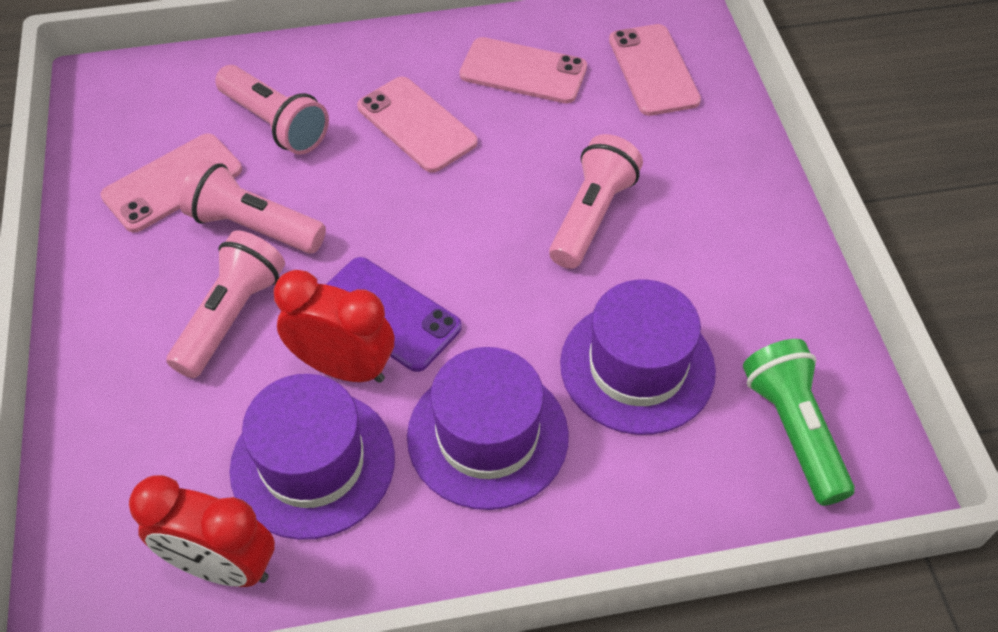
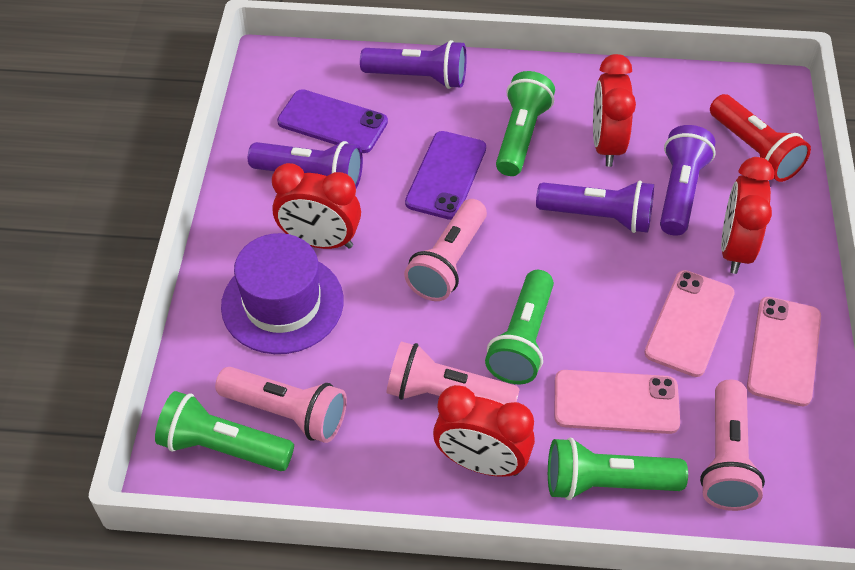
green flashlight: 1 -> 4
pink phone: 4 -> 3
purple flashlight: 0 -> 4
purple hat: 3 -> 1
purple phone: 1 -> 2
red clock: 2 -> 4
red flashlight: 0 -> 1

